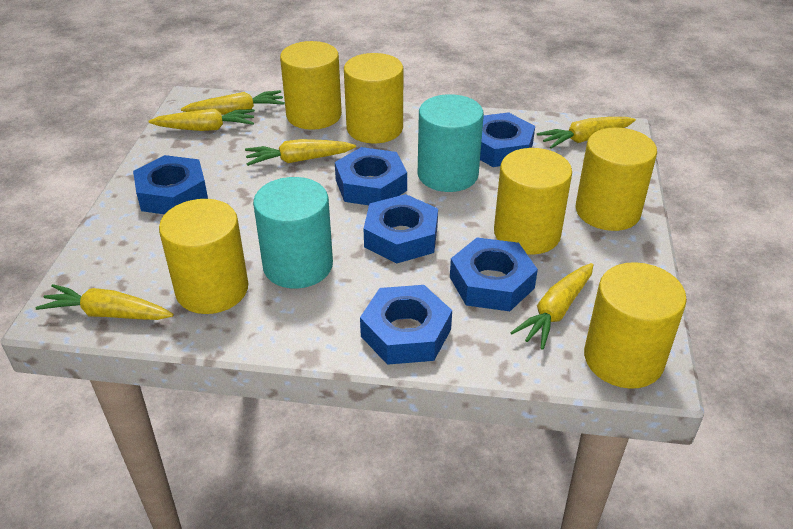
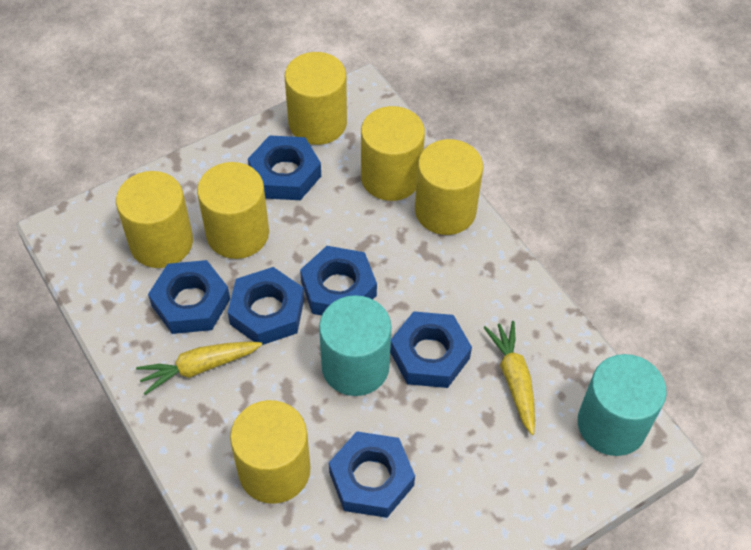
yellow carrot: 6 -> 2

